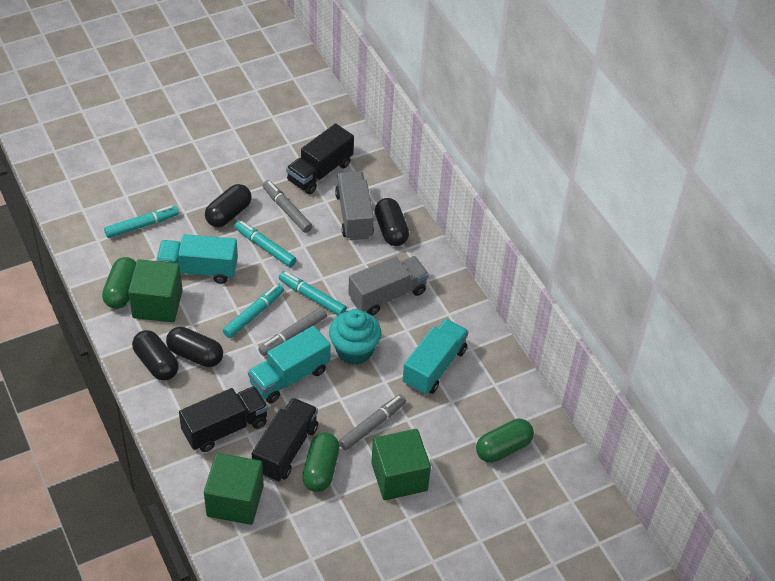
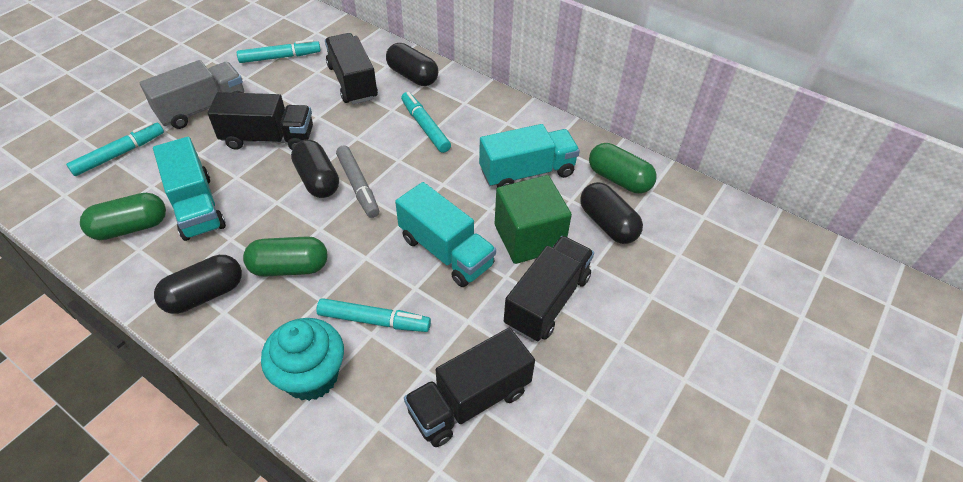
black truck: 3 -> 4
green cube: 3 -> 1
grey marker: 3 -> 1
grey truck: 2 -> 1

